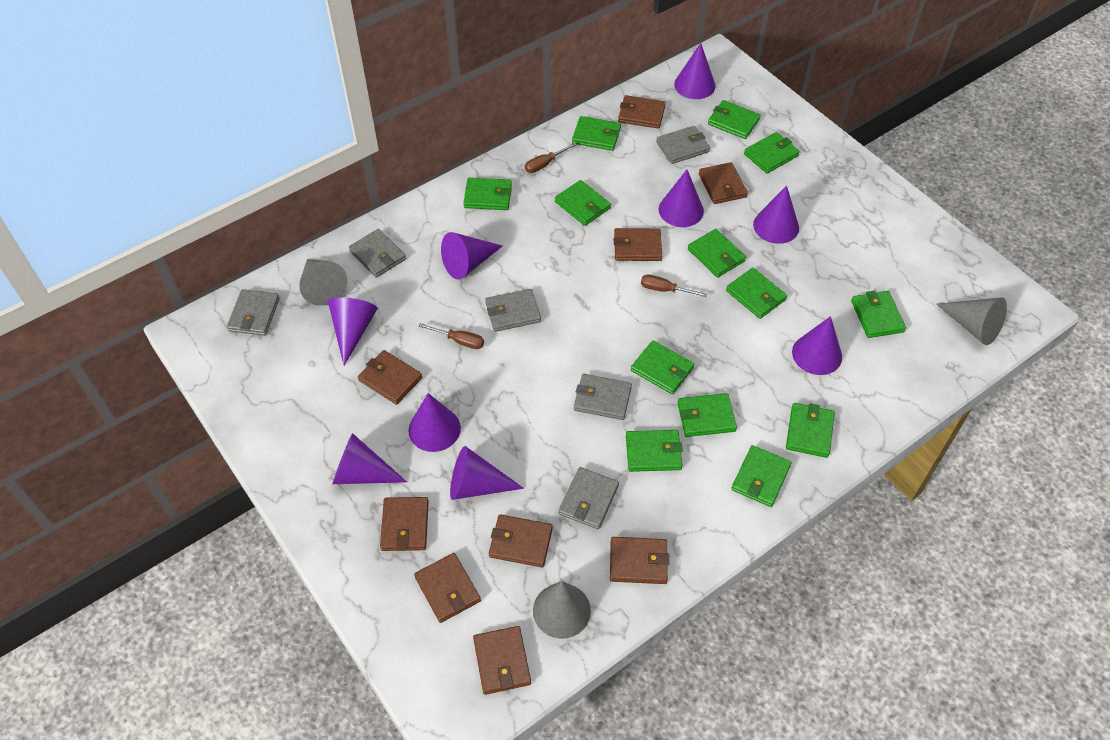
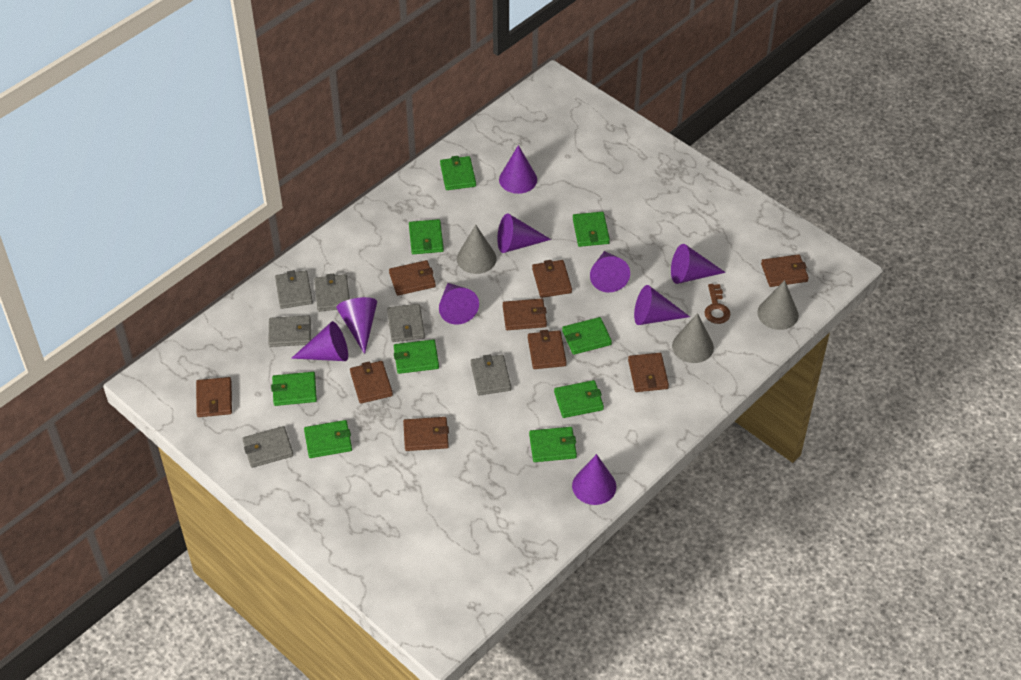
brown key: 0 -> 1
brown screwdriver: 3 -> 0
green wallet: 13 -> 9

